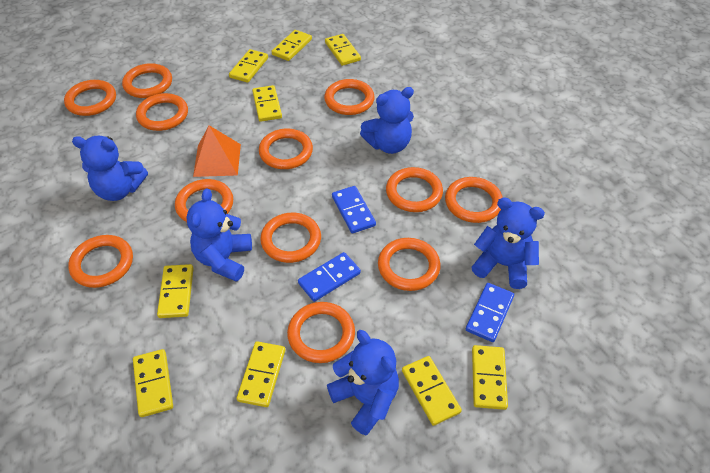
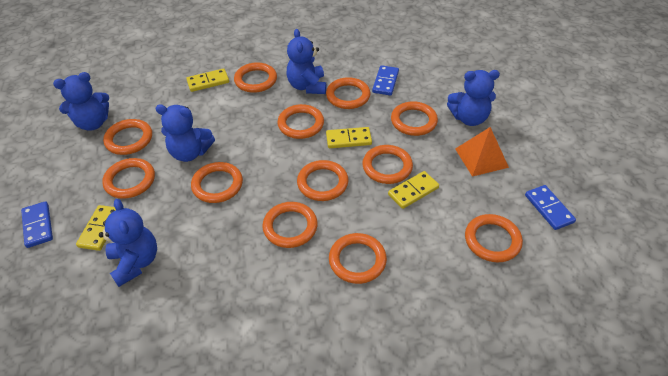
yellow domino: 9 -> 4

